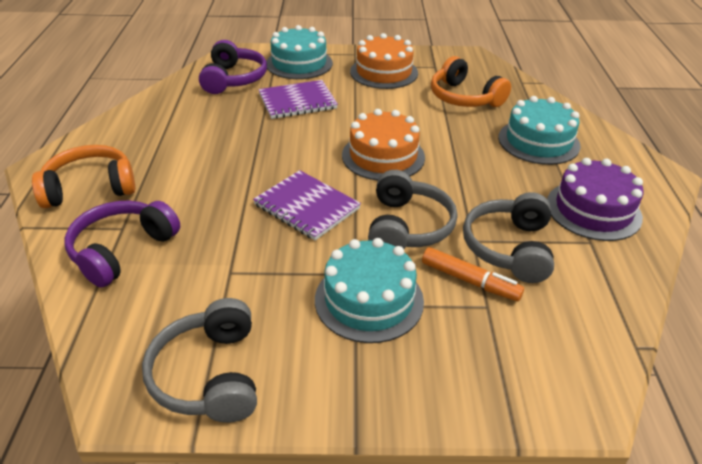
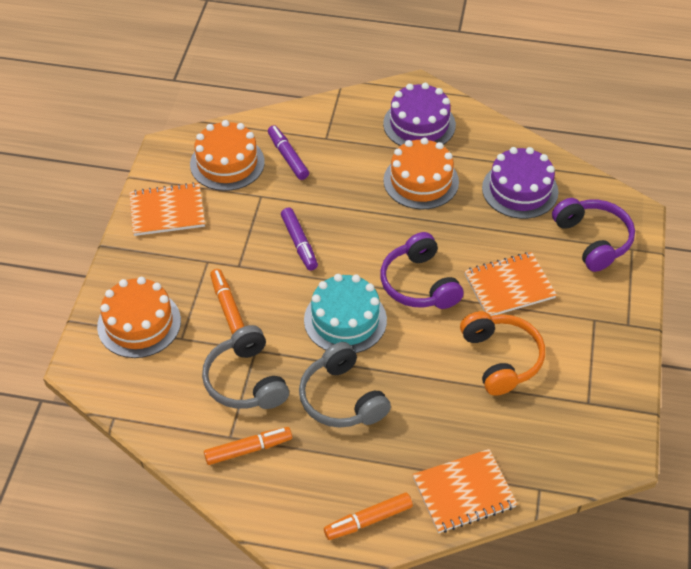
grey headphones: 3 -> 2
orange cake: 2 -> 3
orange headphones: 2 -> 1
orange marker: 1 -> 3
orange notebook: 0 -> 3
purple cake: 1 -> 2
purple marker: 0 -> 2
purple notebook: 2 -> 0
turquoise cake: 3 -> 1

